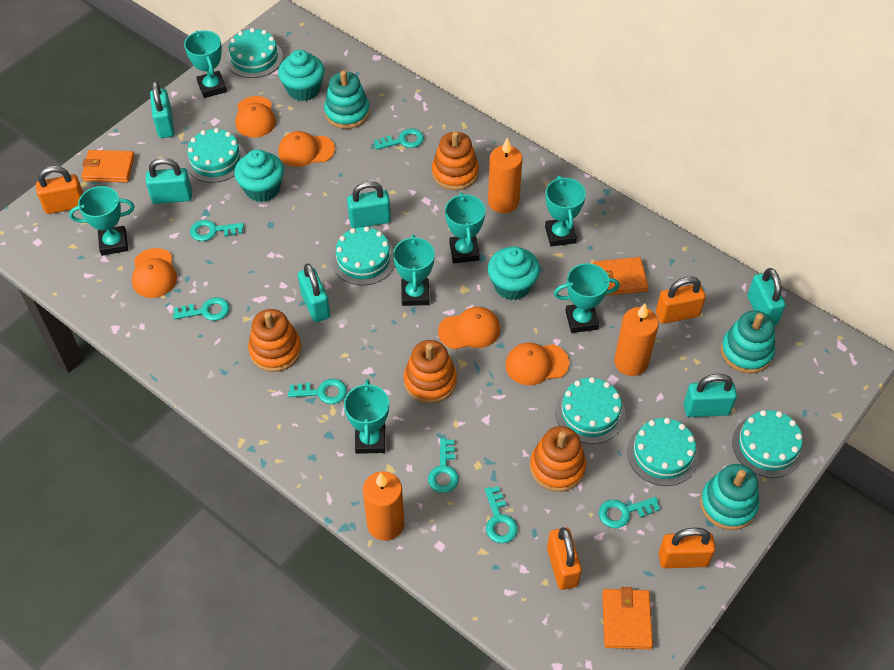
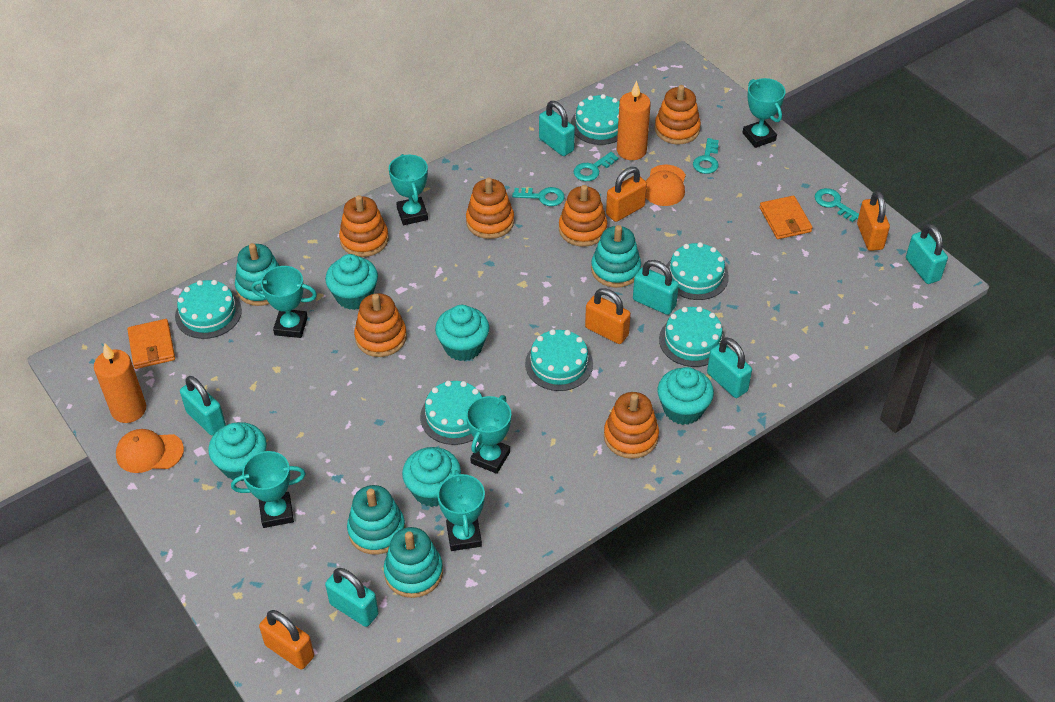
orange candle: 3 -> 2
orange cap: 5 -> 2
orange stacking toy: 4 -> 6
orange wallet: 3 -> 2
turquoise cupcake: 3 -> 5
turquoise key: 7 -> 4
turquoise stacking toy: 3 -> 4
turquoise trophy: 7 -> 6

